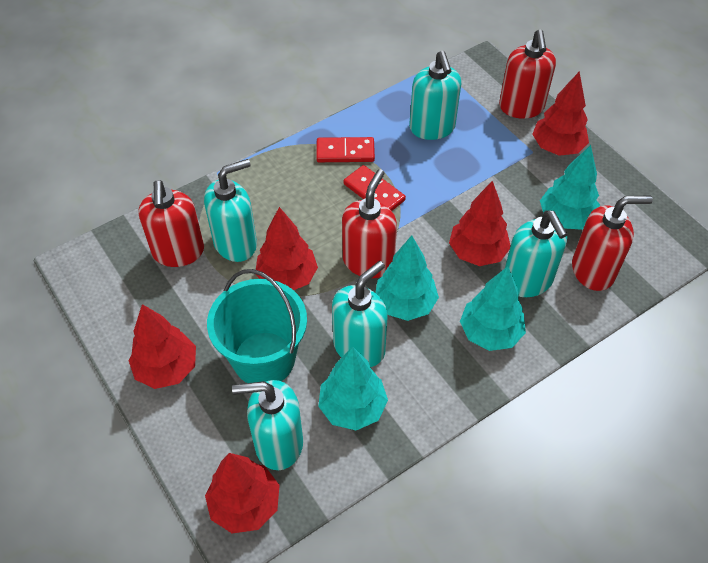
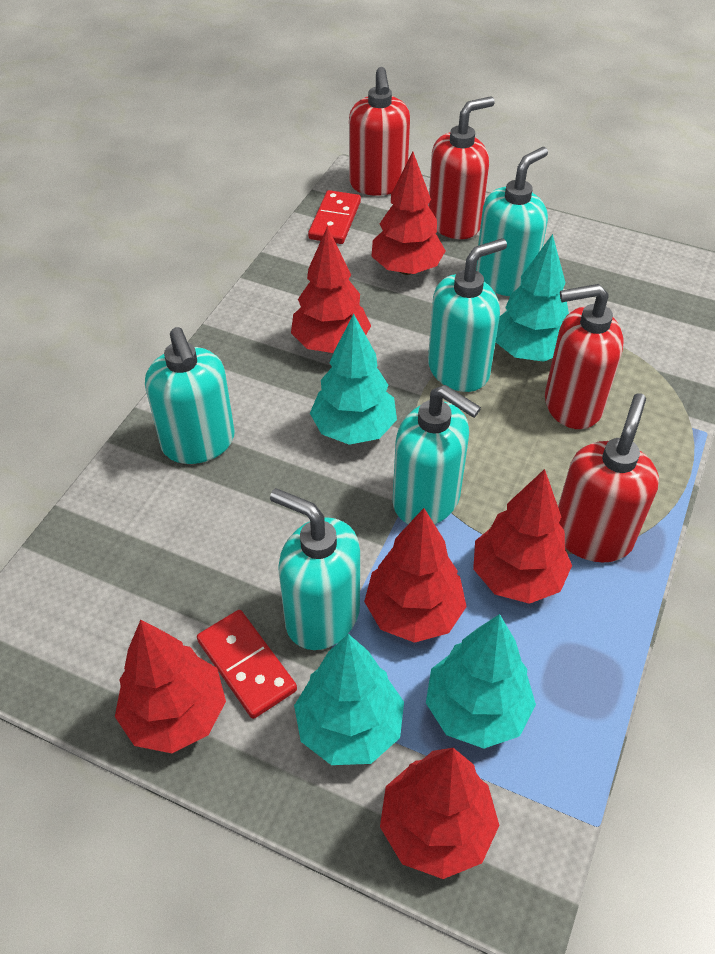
red tree: 5 -> 6
turquoise bucket: 1 -> 0

